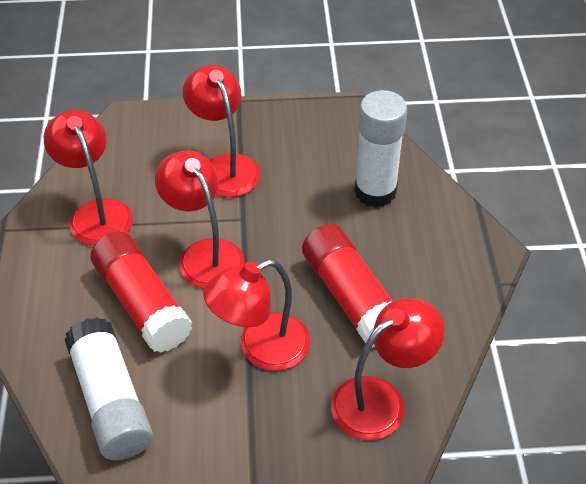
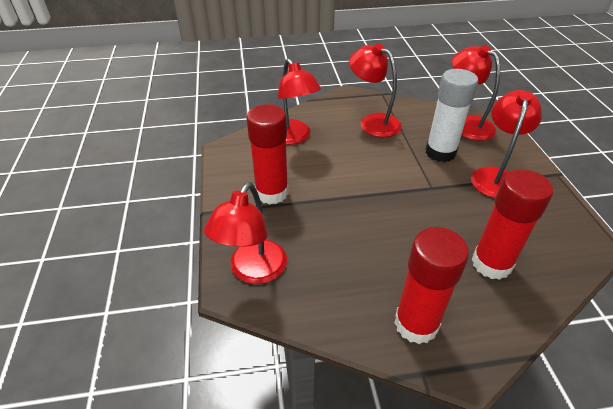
red glue stick: 2 -> 3
white glue stick: 2 -> 1

